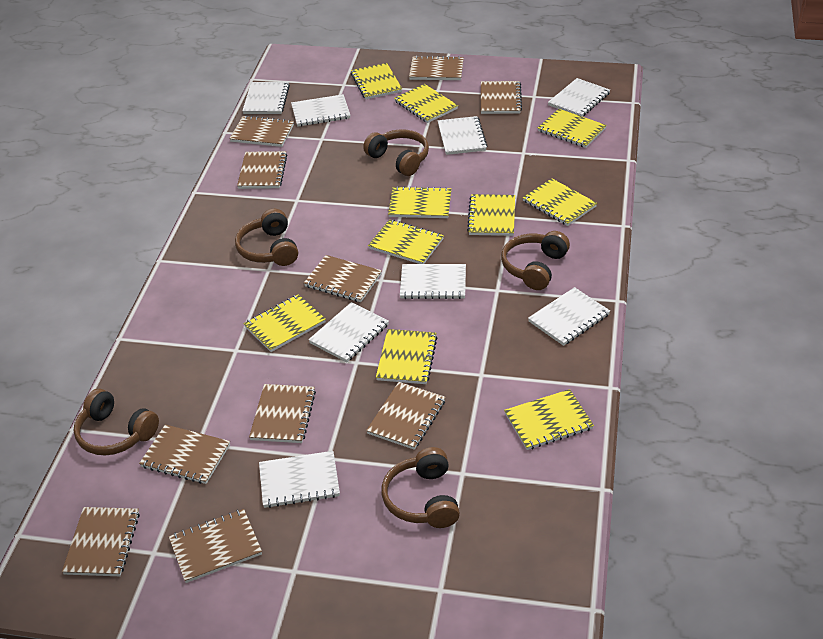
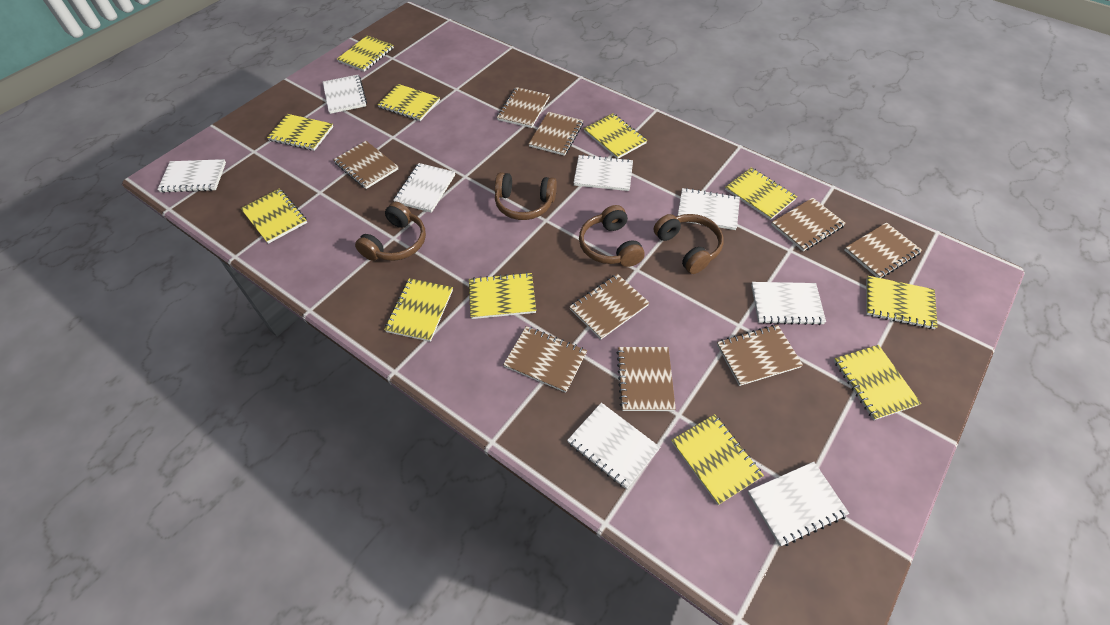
brown headphones: 5 -> 4
brown notebook: 10 -> 9
yellow notebook: 10 -> 11

